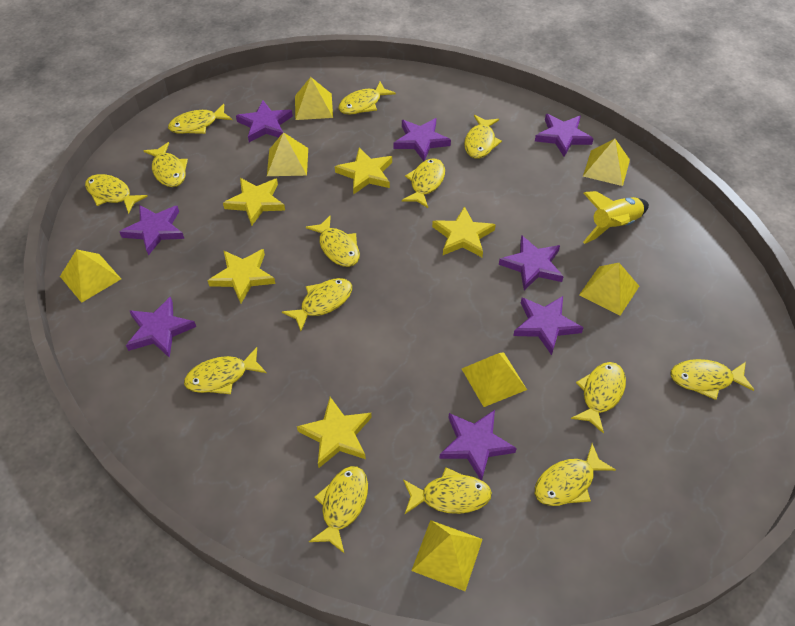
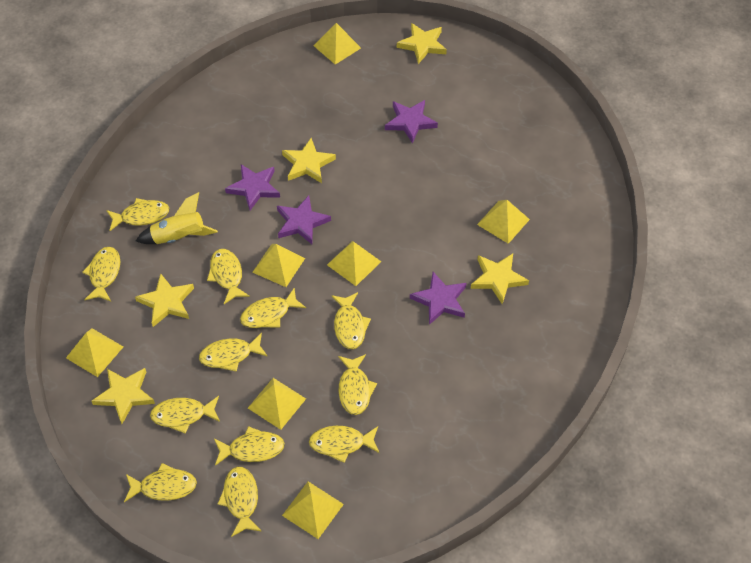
purple star: 8 -> 4
yellow fish: 14 -> 12

